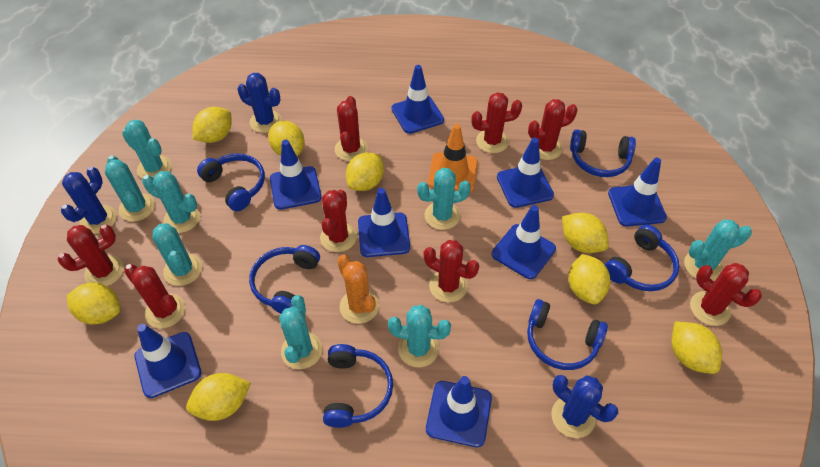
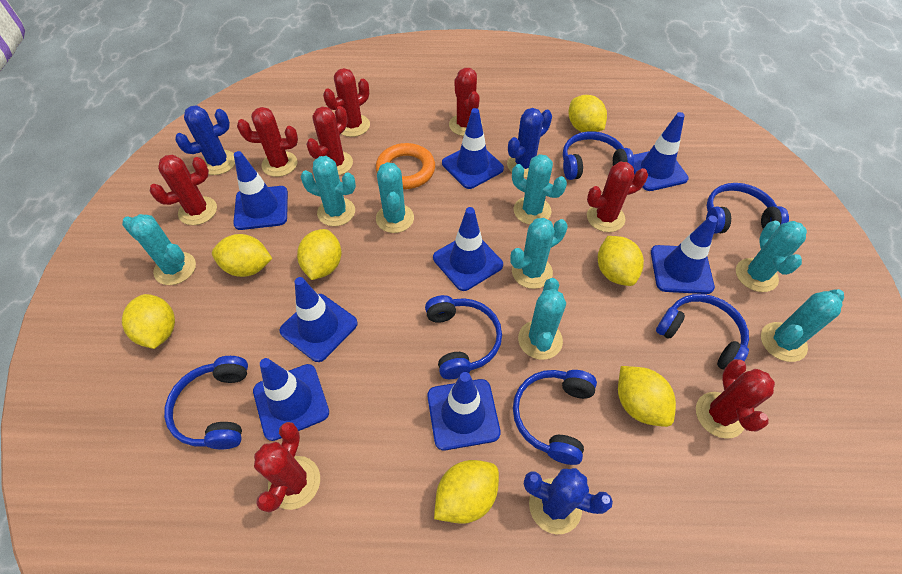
orange cactus: 1 -> 0
orange ring: 0 -> 1
orange traffic cone: 1 -> 0
yellow lemon: 8 -> 7

